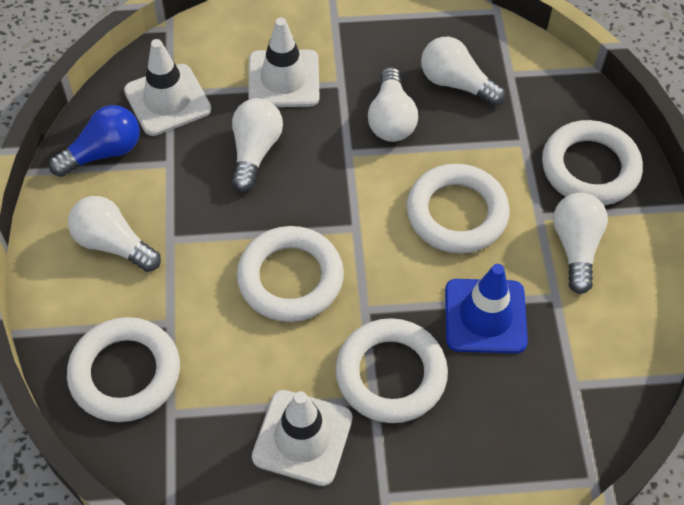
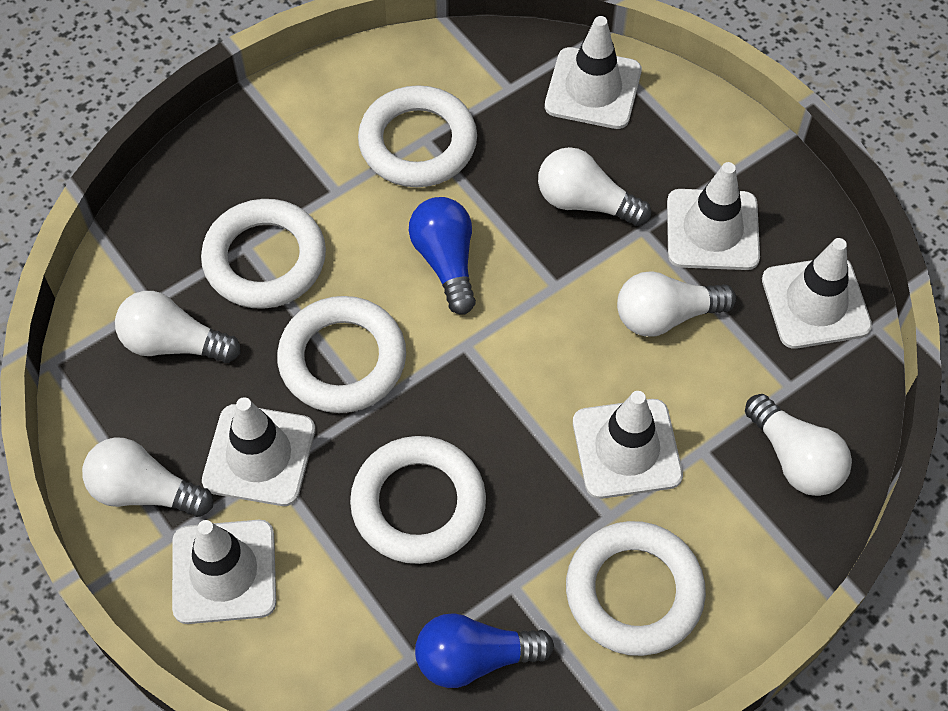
blue light bulb: 1 -> 2
blue traffic cone: 1 -> 0
white traffic cone: 3 -> 6

